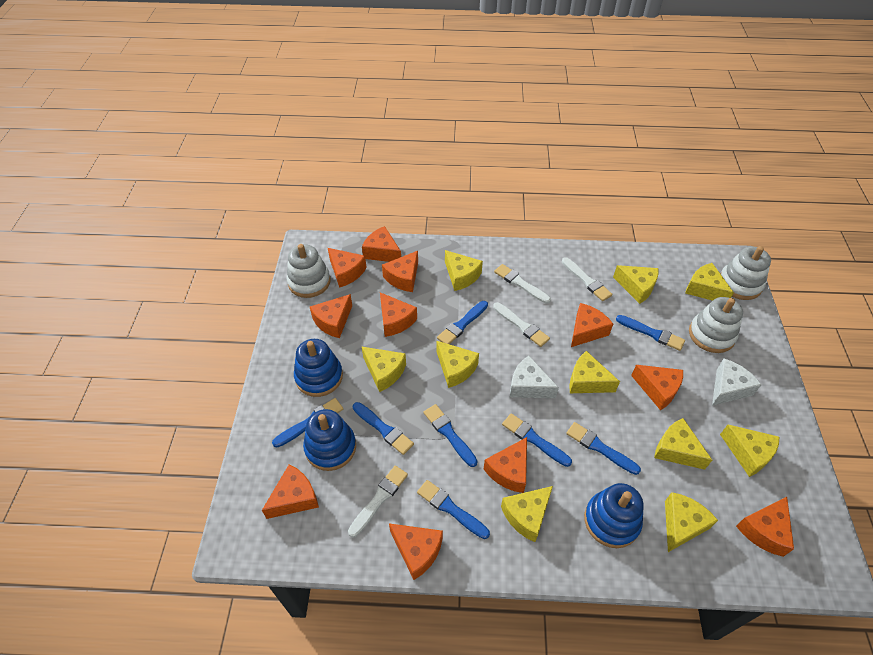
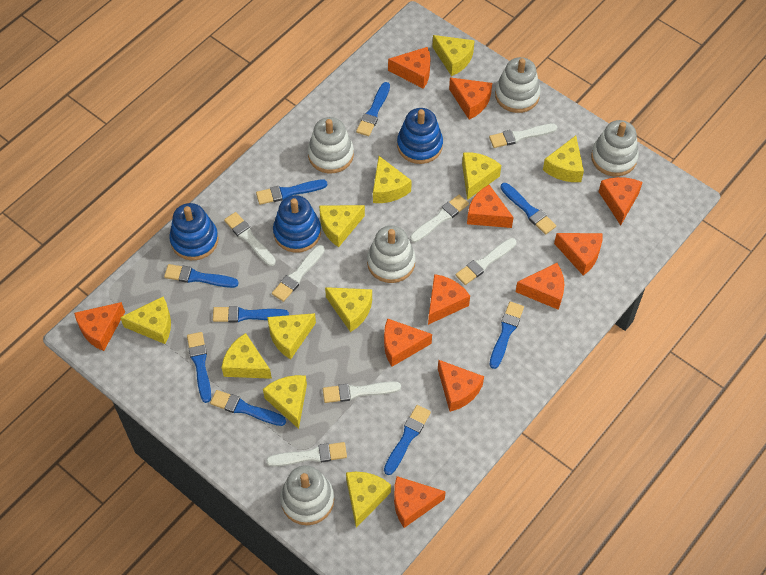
blue brush: 8 -> 9
white brush: 4 -> 7
white cheese: 2 -> 0
white stacking toy: 3 -> 5
yellow cheese: 10 -> 11

